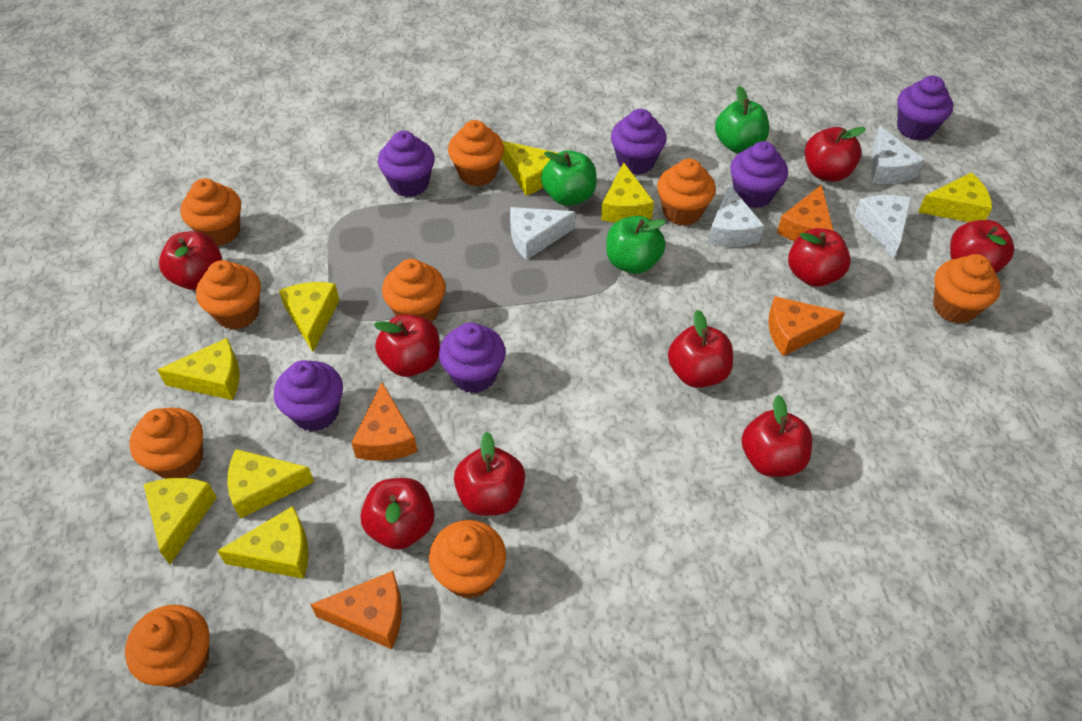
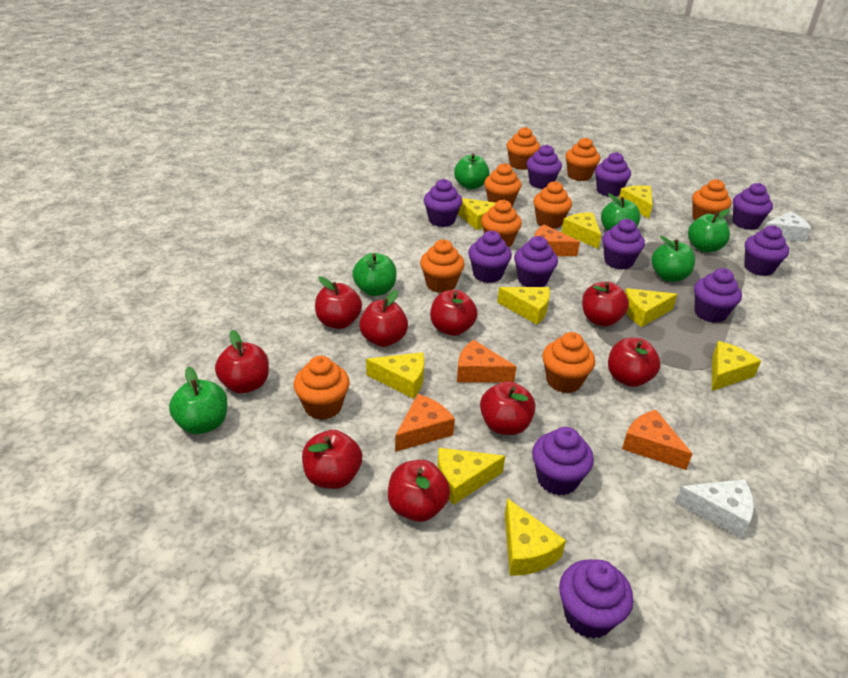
green apple: 3 -> 6
purple cupcake: 6 -> 11
white cheese: 4 -> 2
yellow cheese: 8 -> 9

